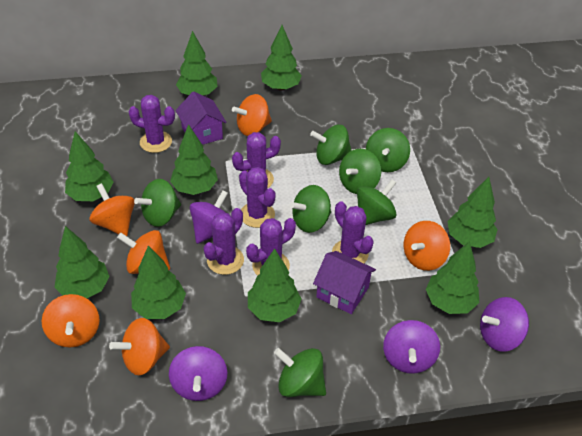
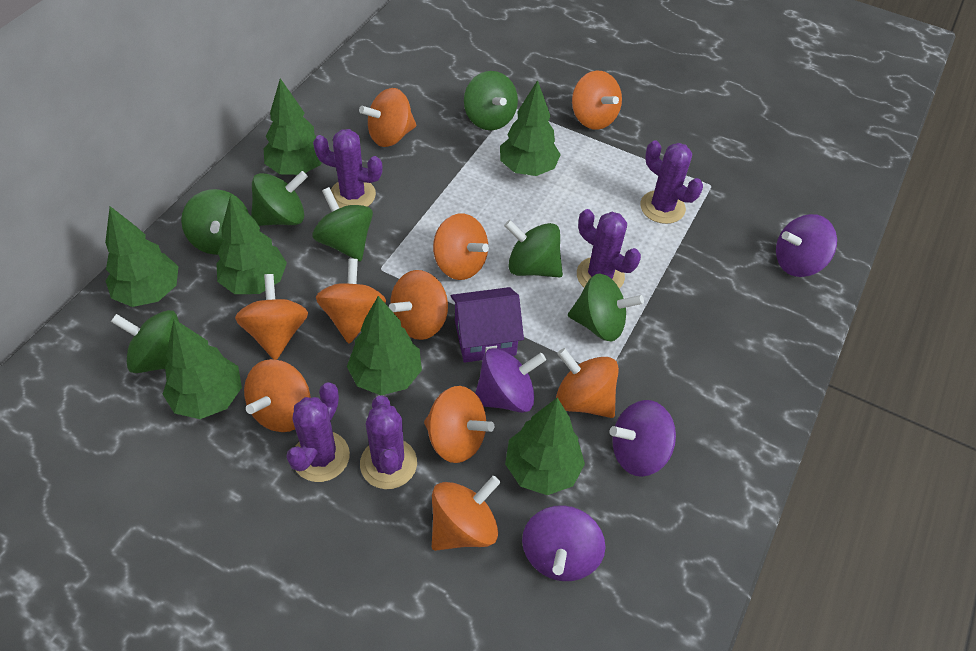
green tree: 9 -> 7
orange spinning top: 6 -> 10
purple cactus: 6 -> 5
purple house: 2 -> 1

